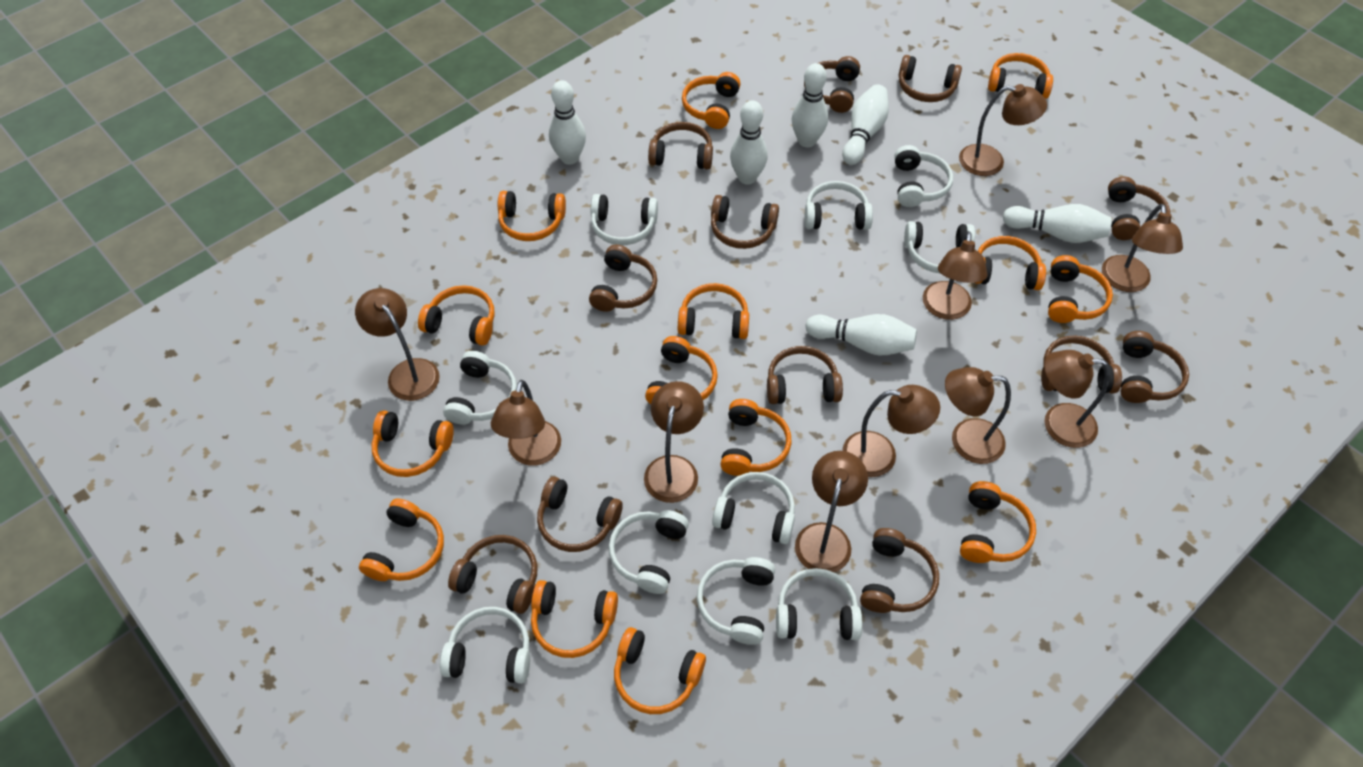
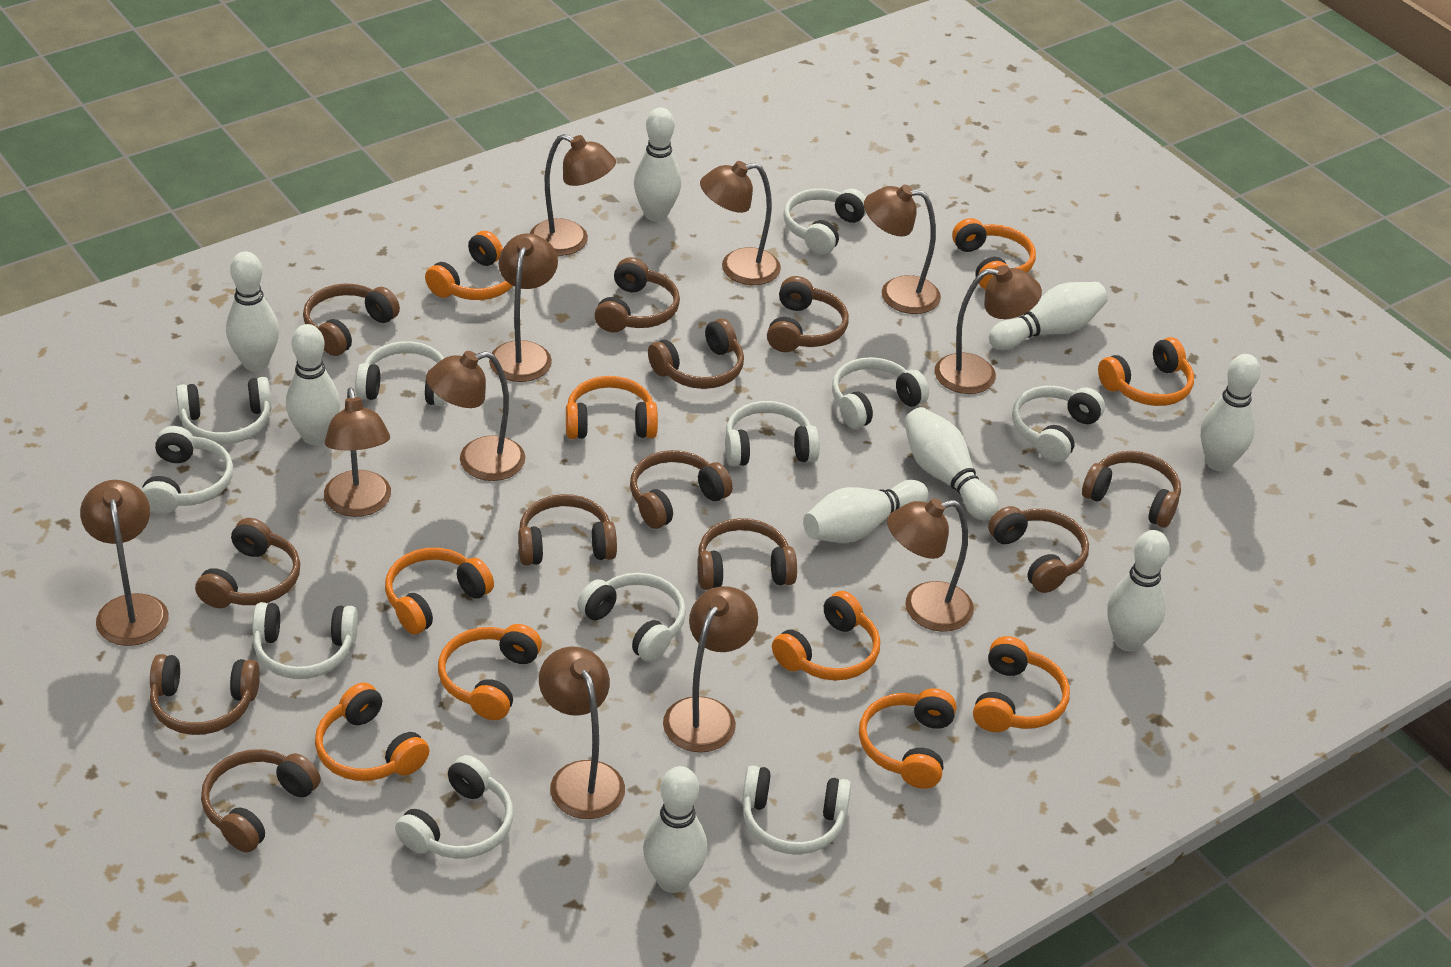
brown lamp: 10 -> 11
orange headphones: 14 -> 10
white bowling pin: 6 -> 9
white headphones: 10 -> 11

